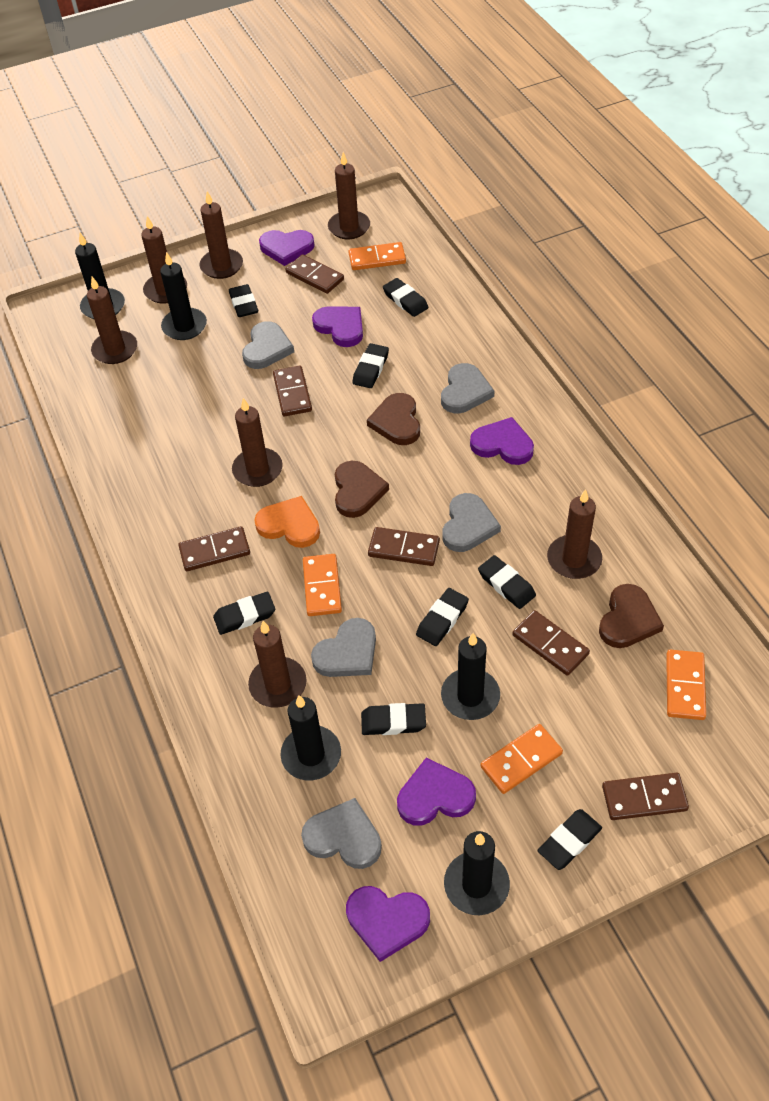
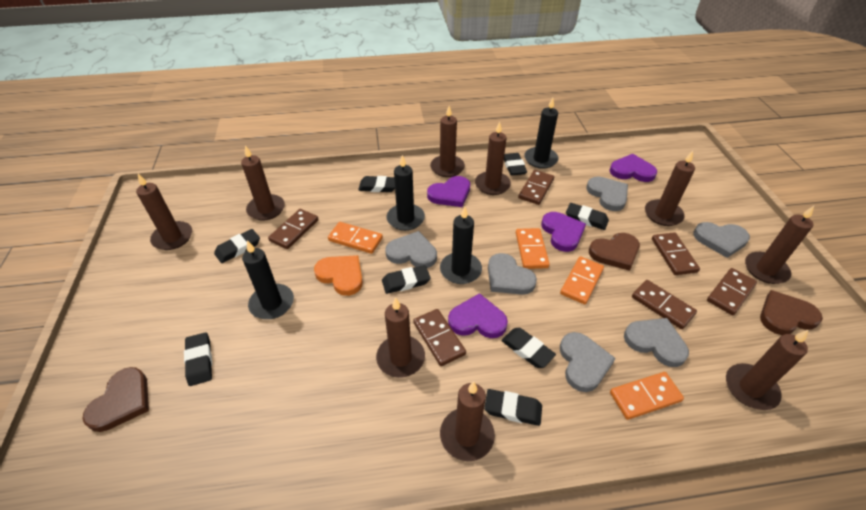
black candle: 5 -> 4
brown candle: 7 -> 9
grey heart: 5 -> 6
purple heart: 5 -> 4

